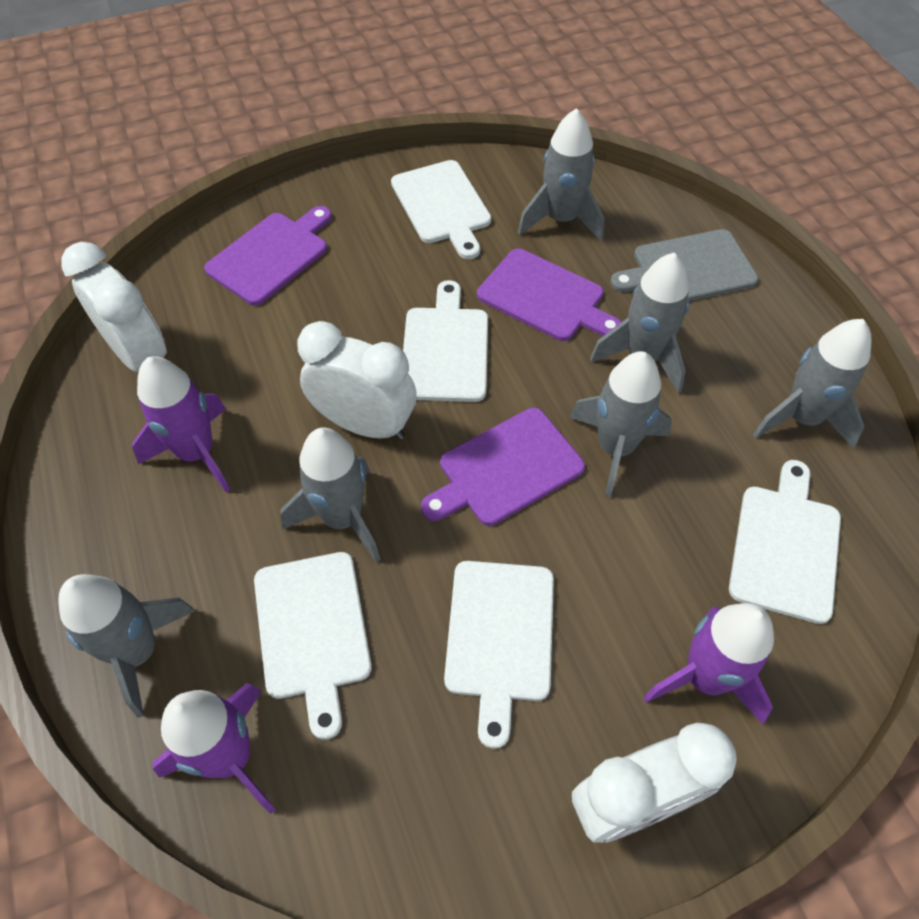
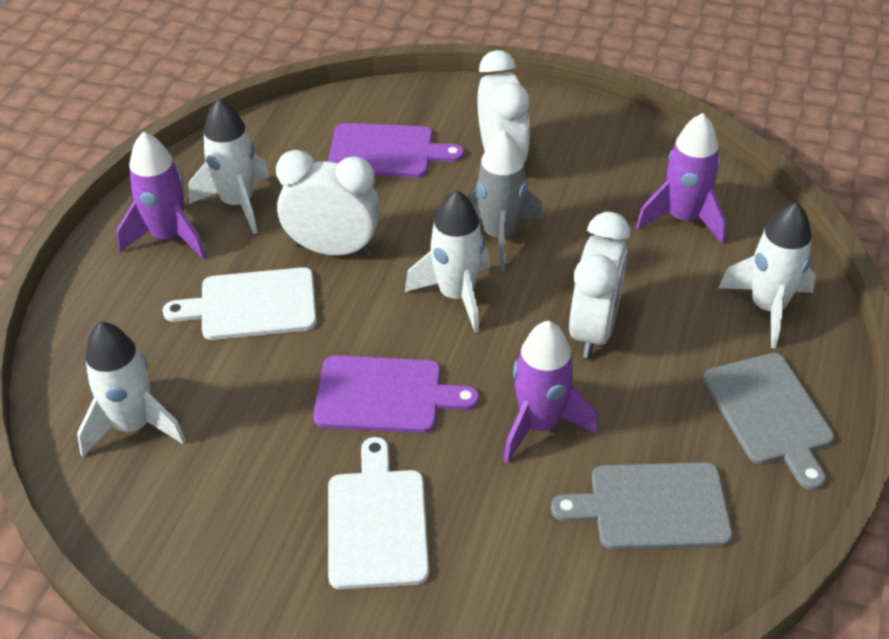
grey cutting board: 1 -> 2
grey rocket: 6 -> 1
purple cutting board: 3 -> 2
white cutting board: 5 -> 2
white rocket: 0 -> 4

